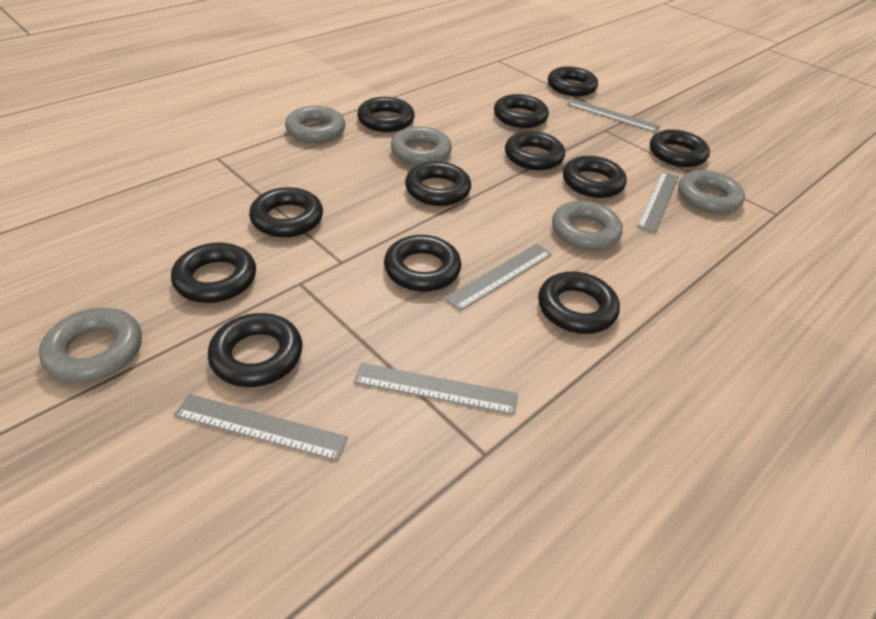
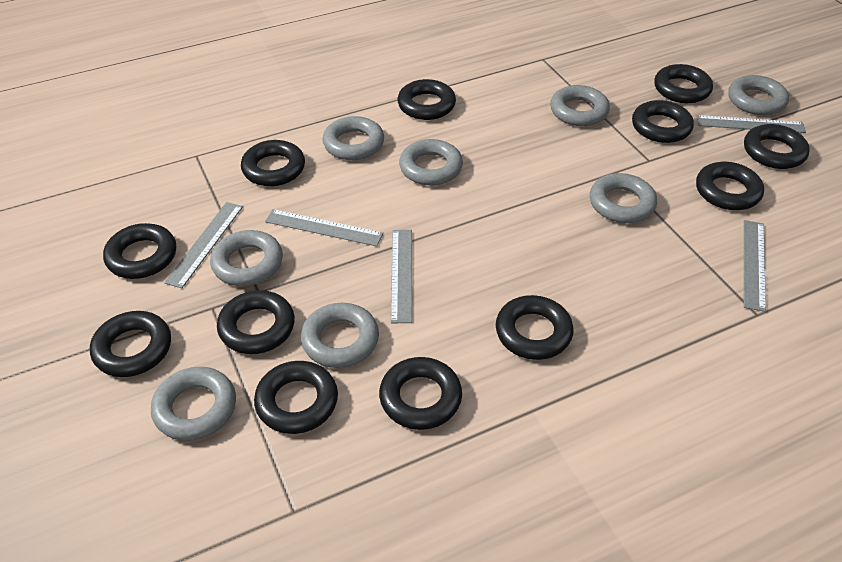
grey ring: 5 -> 8

